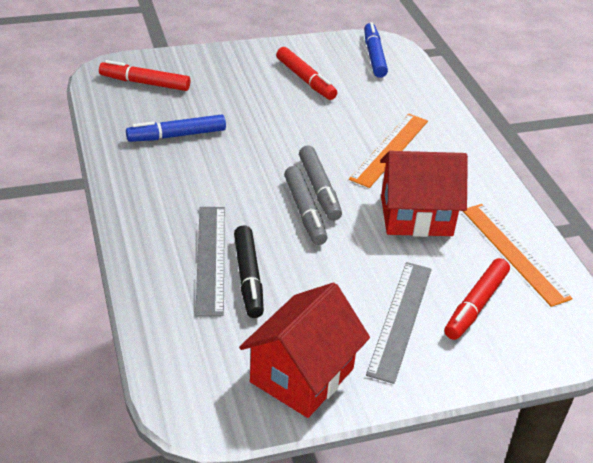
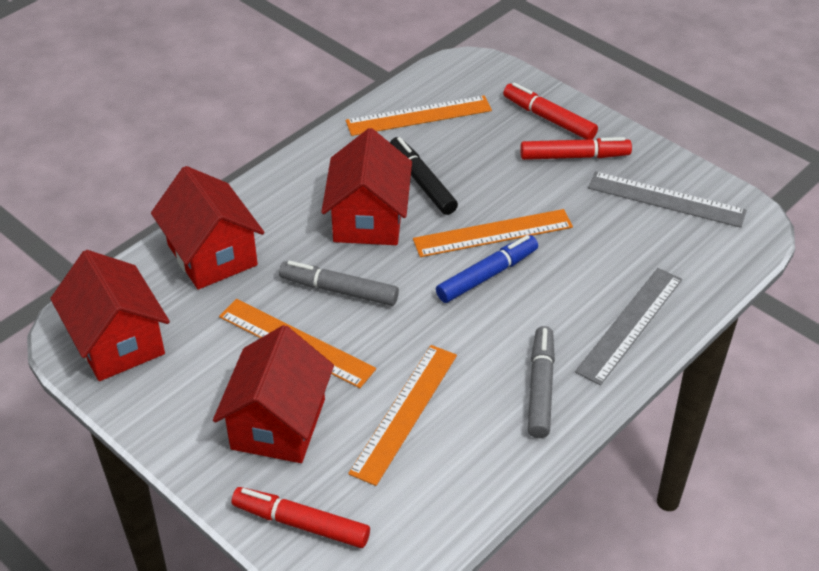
blue marker: 2 -> 1
orange ruler: 2 -> 4
red house: 2 -> 4

